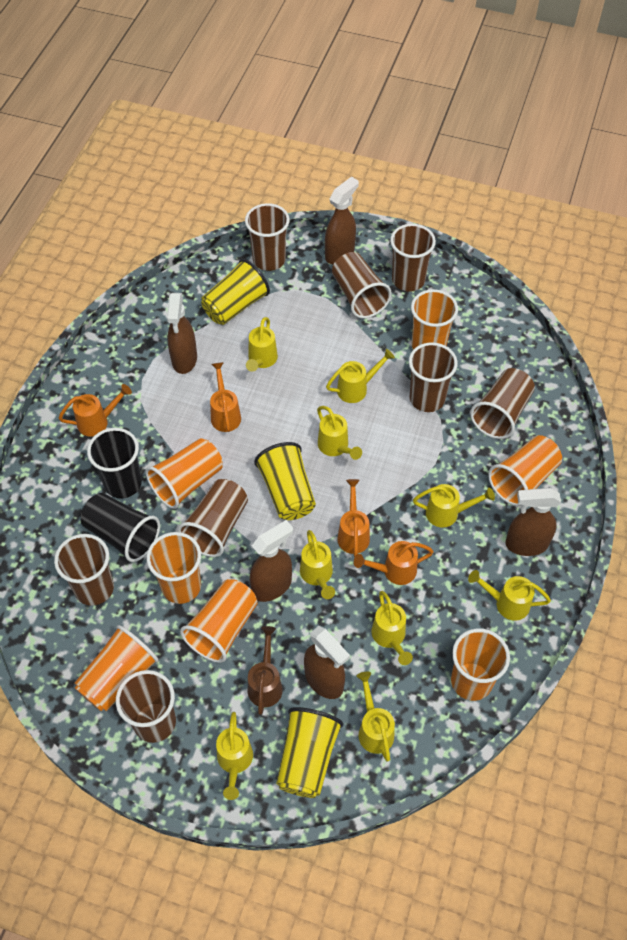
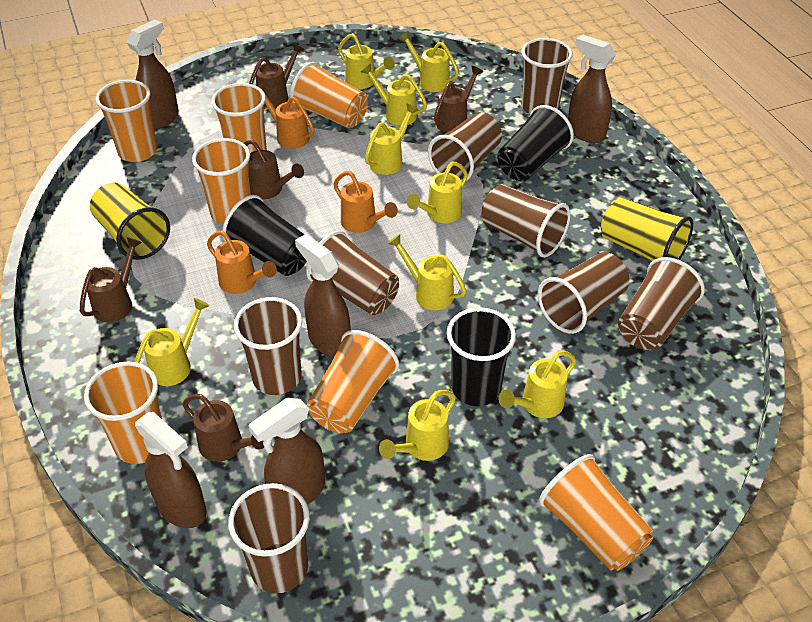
black cup: 2 -> 3
brown watering can: 1 -> 5
orange watering can: 4 -> 3
yellow cup: 3 -> 2

